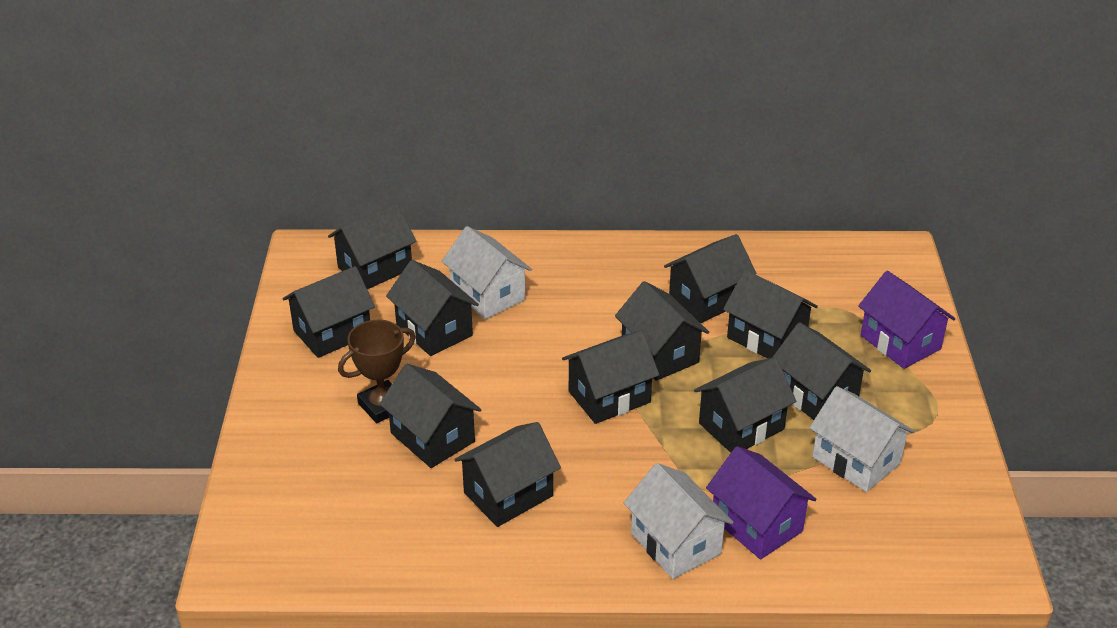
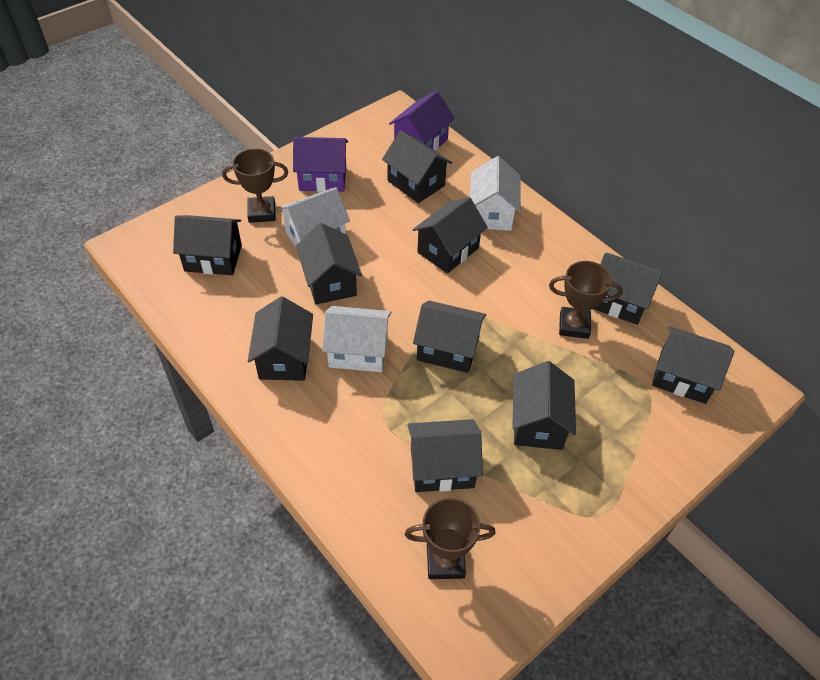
black house: 11 -> 10
brown trophy: 1 -> 3

